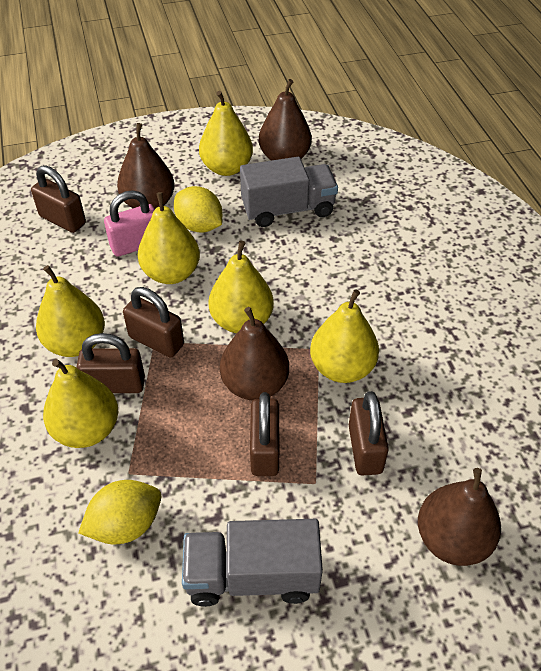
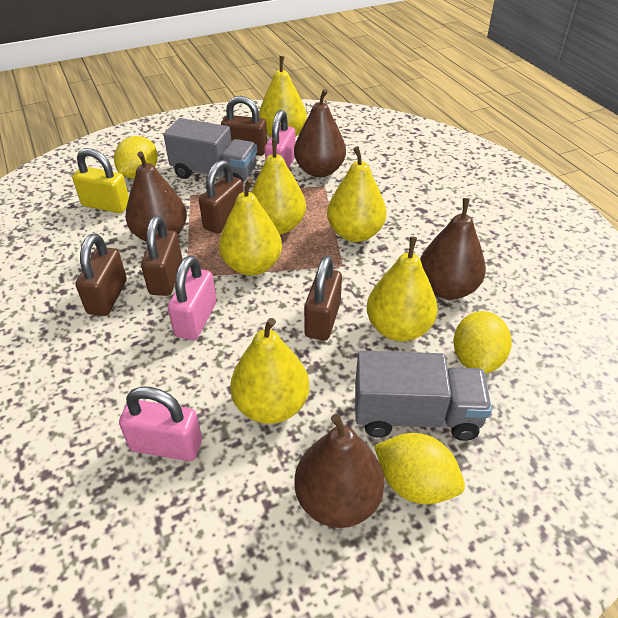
pink padlock: 1 -> 3
yellow lemon: 2 -> 3
yellow padlock: 0 -> 1

